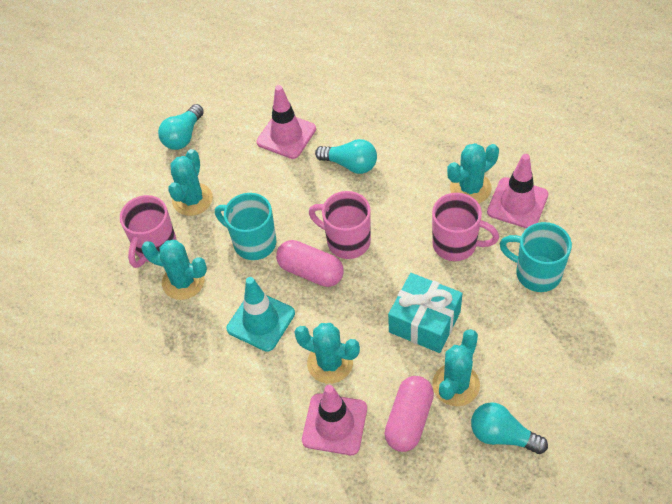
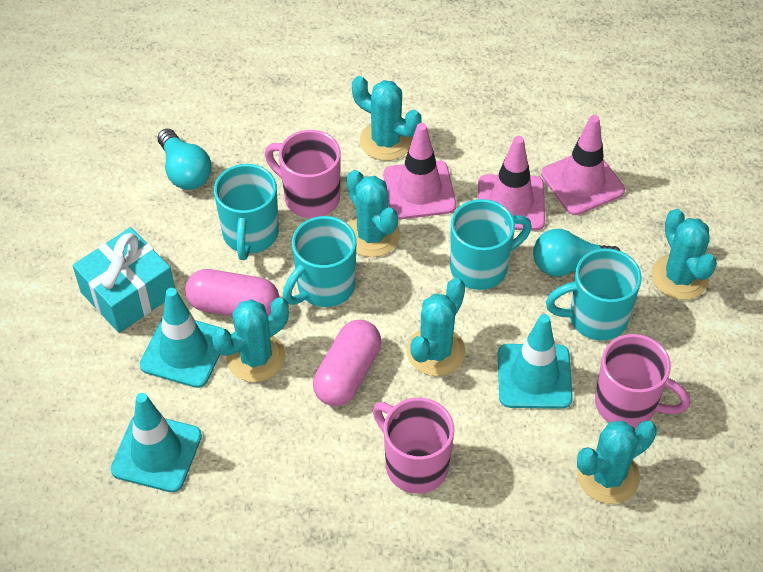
turquoise cactus: 5 -> 6
turquoise light bulb: 3 -> 2
turquoise mug: 2 -> 4
turquoise traffic cone: 1 -> 3

